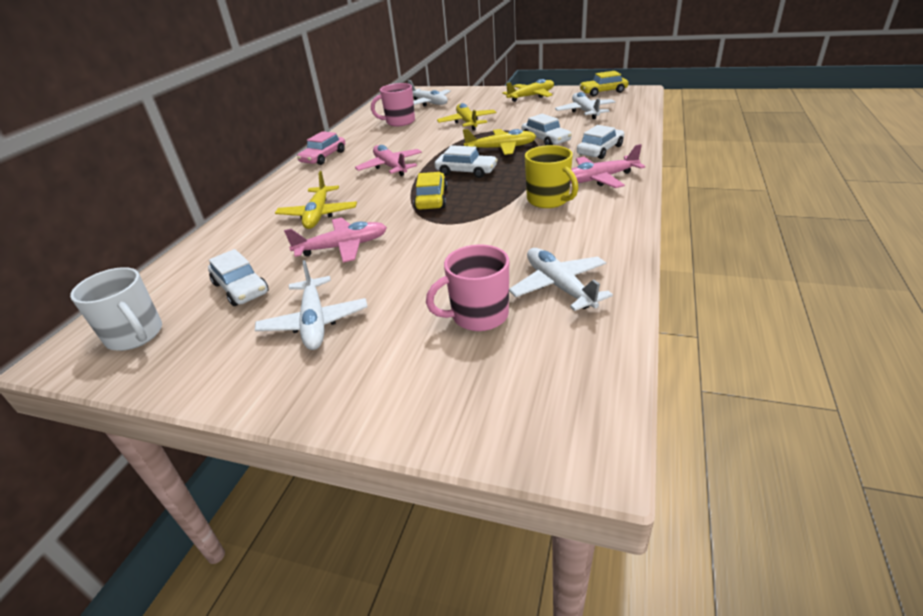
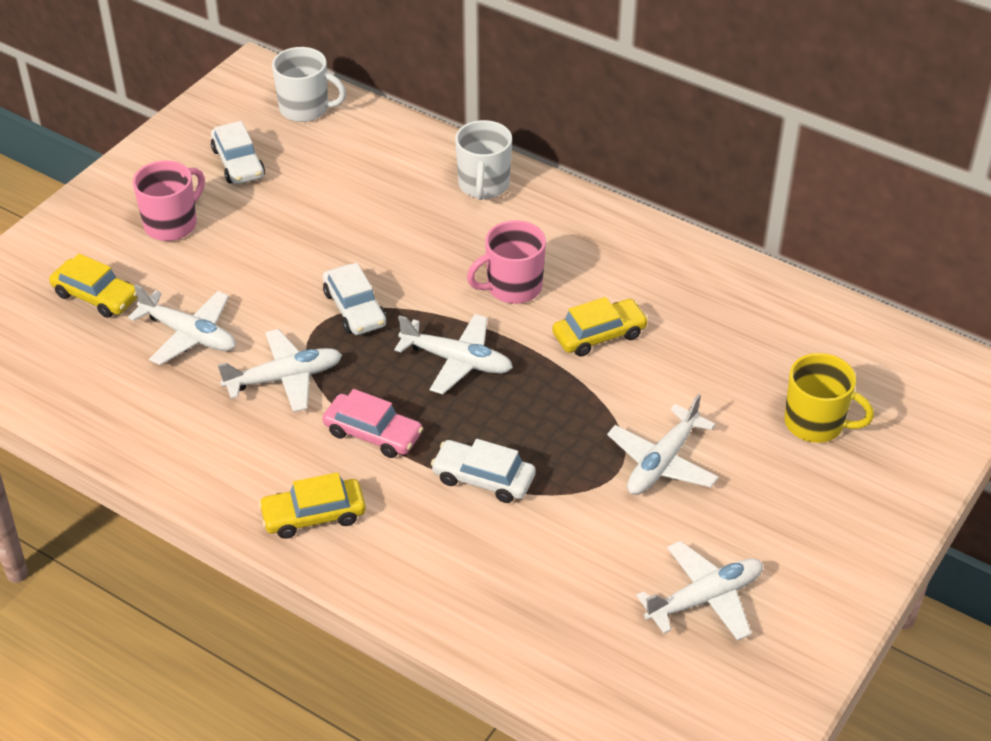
pink plane: 3 -> 0
white car: 4 -> 3
white mug: 1 -> 2
white plane: 4 -> 5
yellow car: 2 -> 3
yellow plane: 4 -> 0

